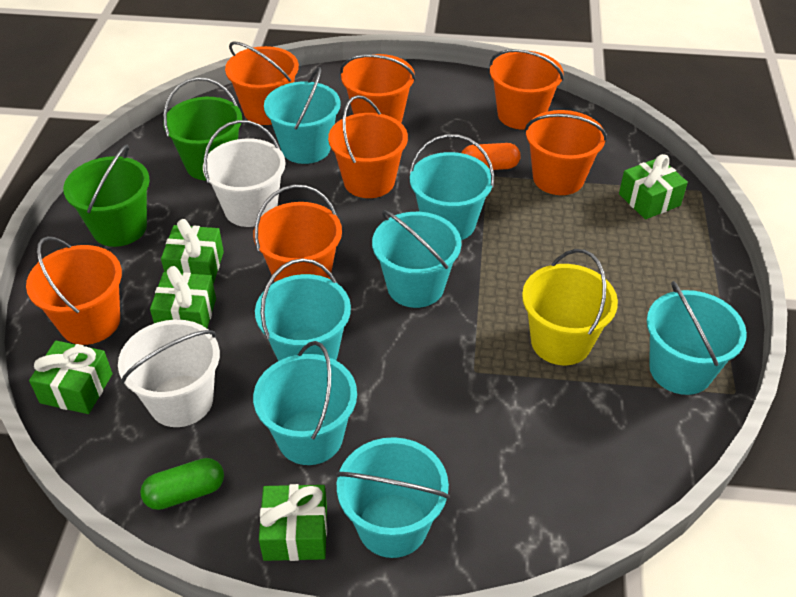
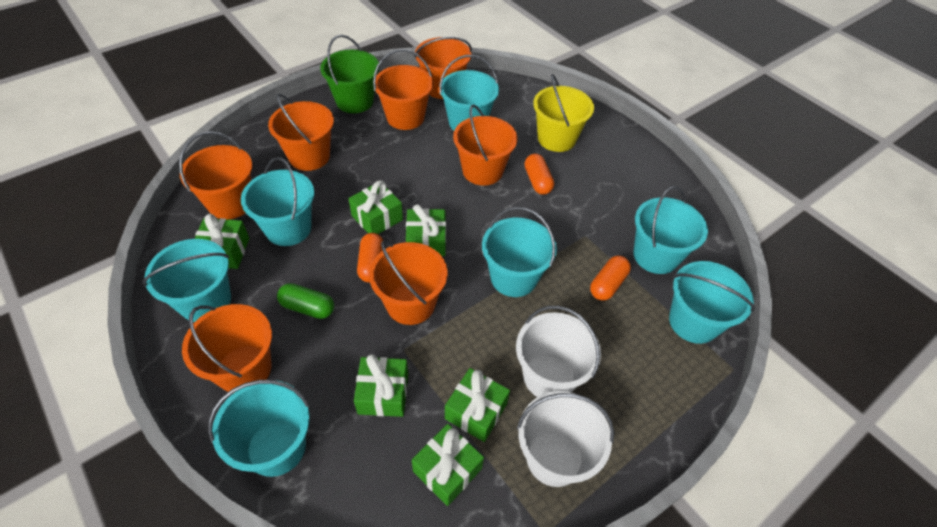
green bucket: 2 -> 1
green gift: 5 -> 6
orange capsule: 1 -> 3

